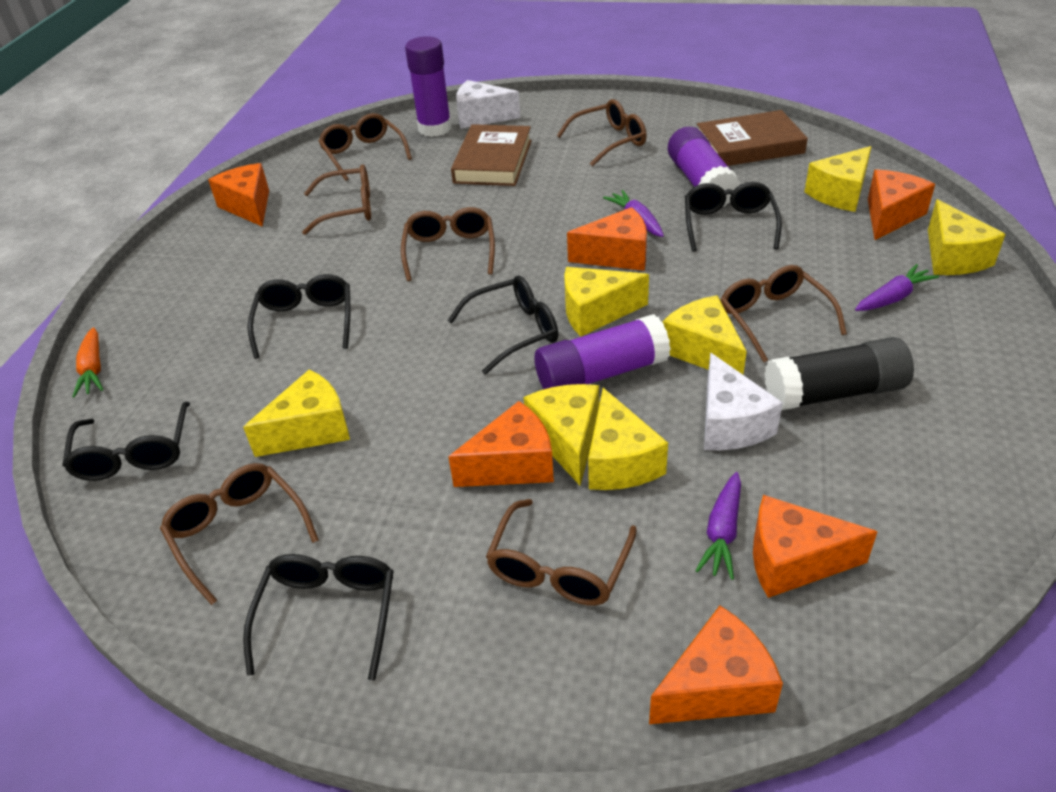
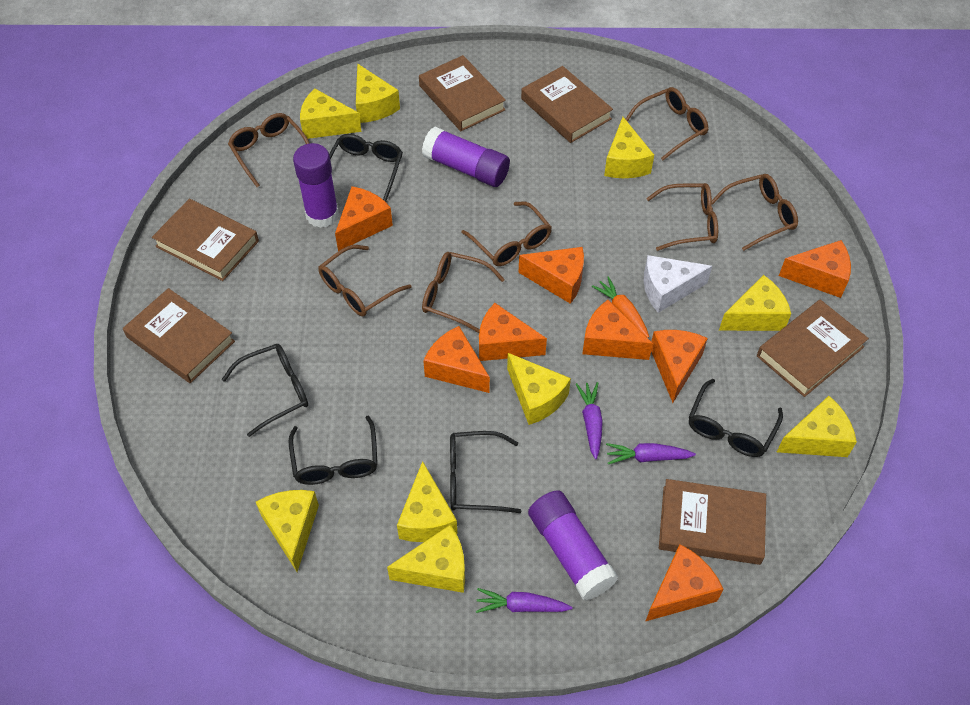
black glue stick: 1 -> 0
brown book: 2 -> 6
orange cheese: 6 -> 8
white cheese: 2 -> 1
yellow cheese: 7 -> 9

